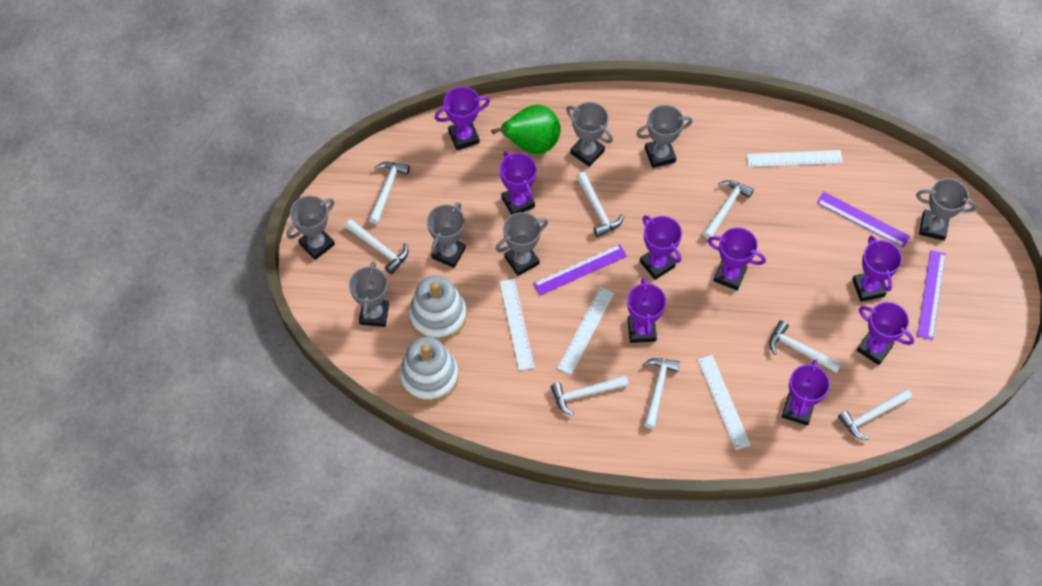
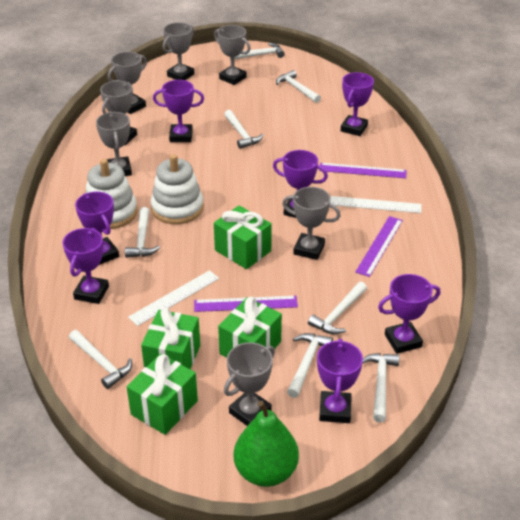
green gift: 0 -> 4
purple trophy: 8 -> 7
white ruler: 4 -> 2

